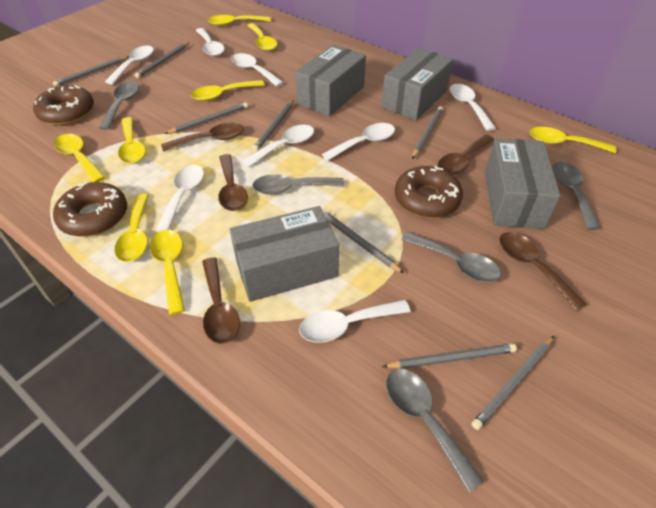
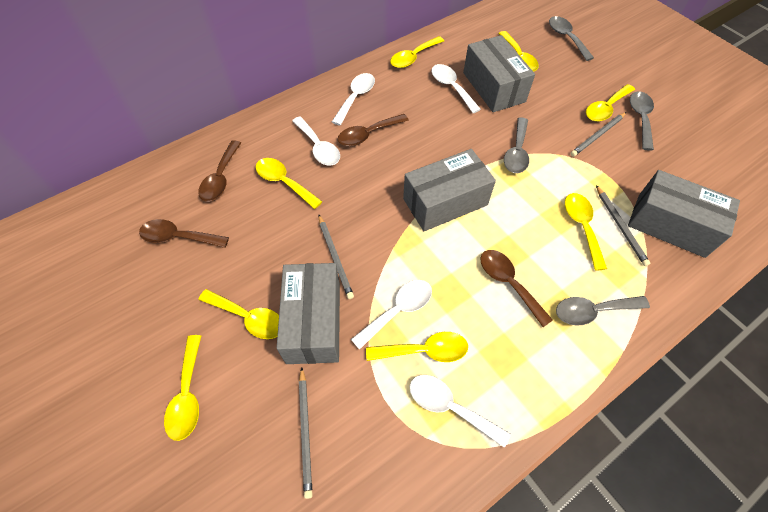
brown donut: 3 -> 0
brown spoon: 5 -> 4
grey pencil: 8 -> 4
grey spoon: 5 -> 4
white spoon: 8 -> 5

